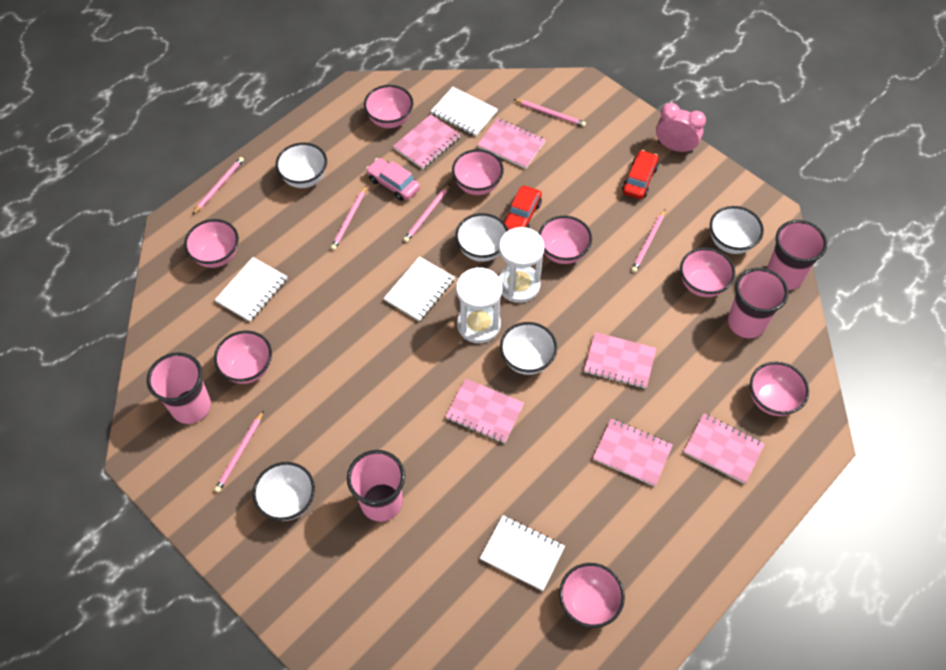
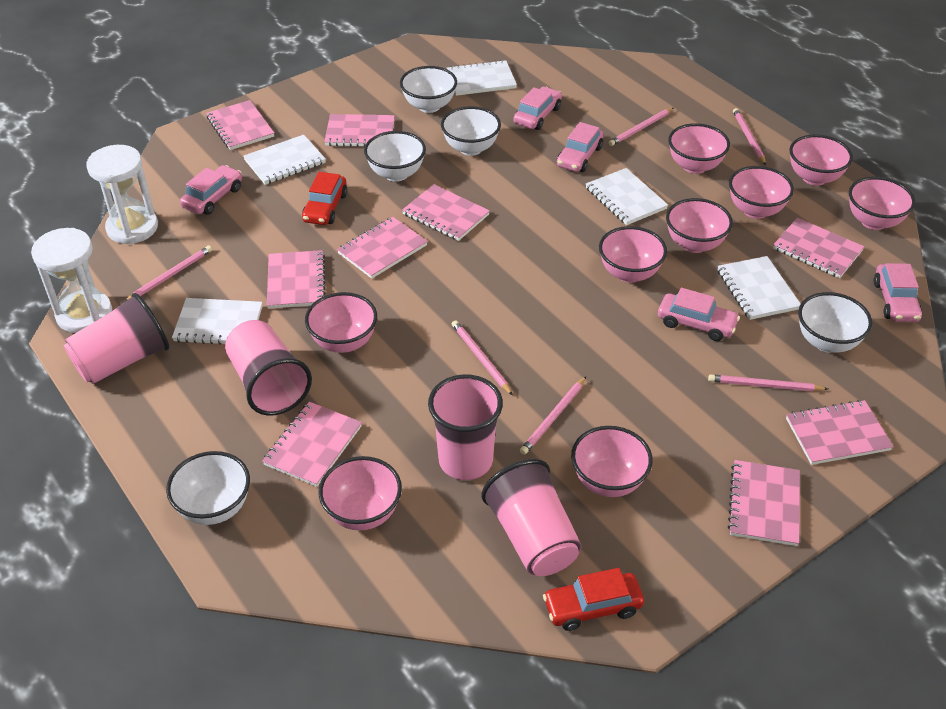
pink bowl: 8 -> 9
pink car: 1 -> 5
pink clock: 1 -> 0
pink notebook: 6 -> 9
white notebook: 4 -> 5

